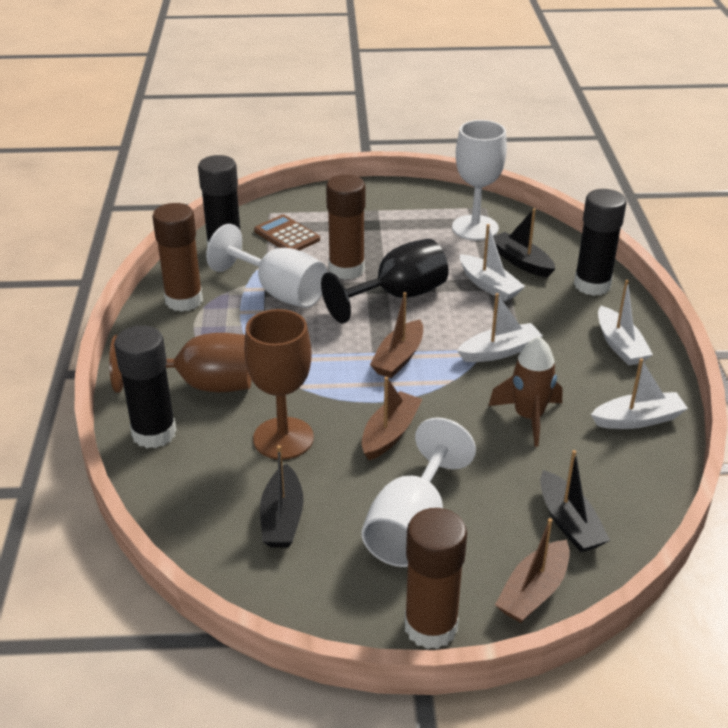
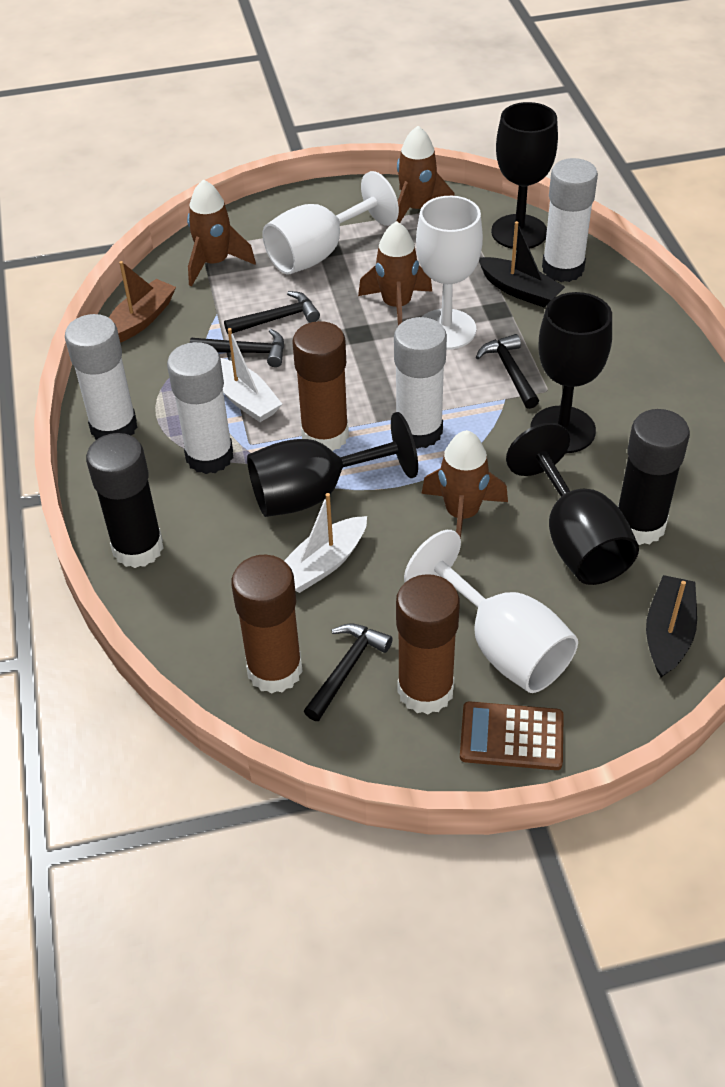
black boat: 3 -> 2
black glue stick: 3 -> 2
black goblet: 1 -> 4
black hammer: 0 -> 4
brown boat: 3 -> 1
brown goblet: 2 -> 0
brown rocket: 1 -> 4
white boat: 4 -> 2
white glue stick: 0 -> 4

